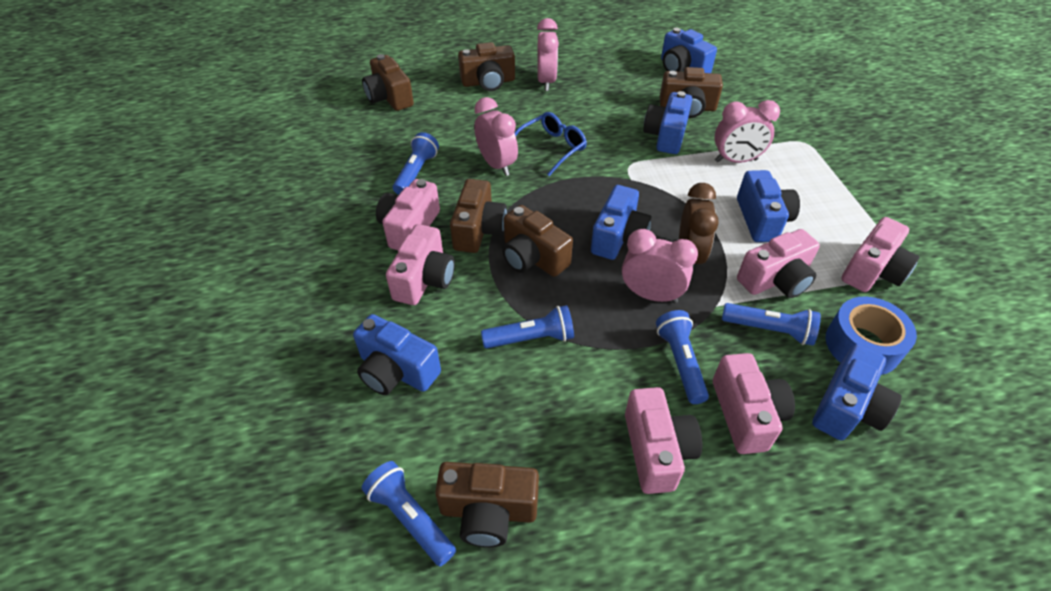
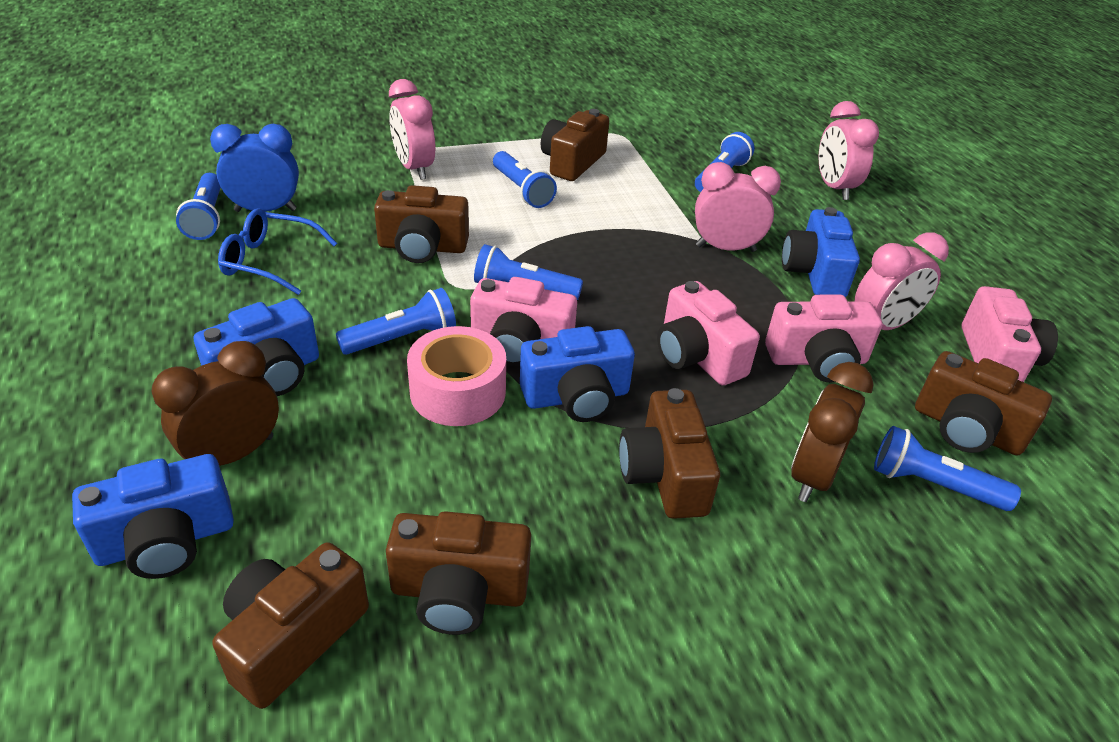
blue camera: 6 -> 4
blue clock: 0 -> 1
blue flashlight: 5 -> 6
blue tape: 1 -> 0
brown clock: 1 -> 2
pink camera: 6 -> 4
pink tape: 0 -> 1

